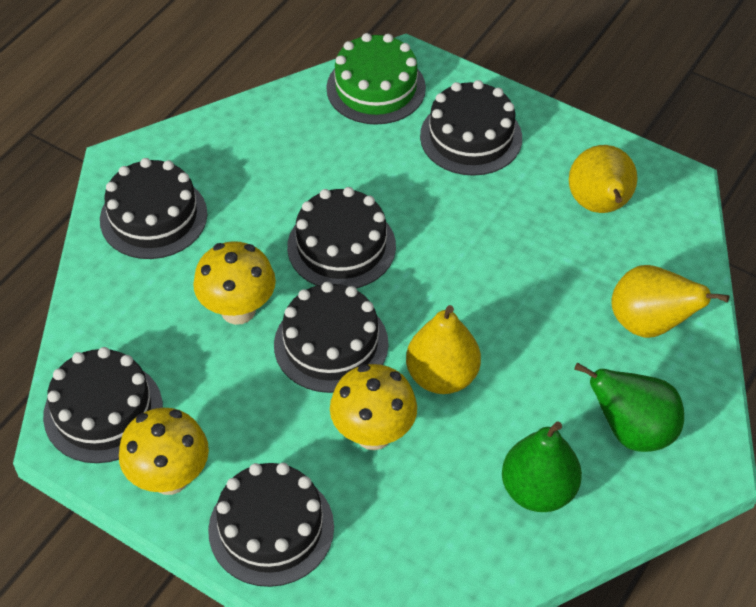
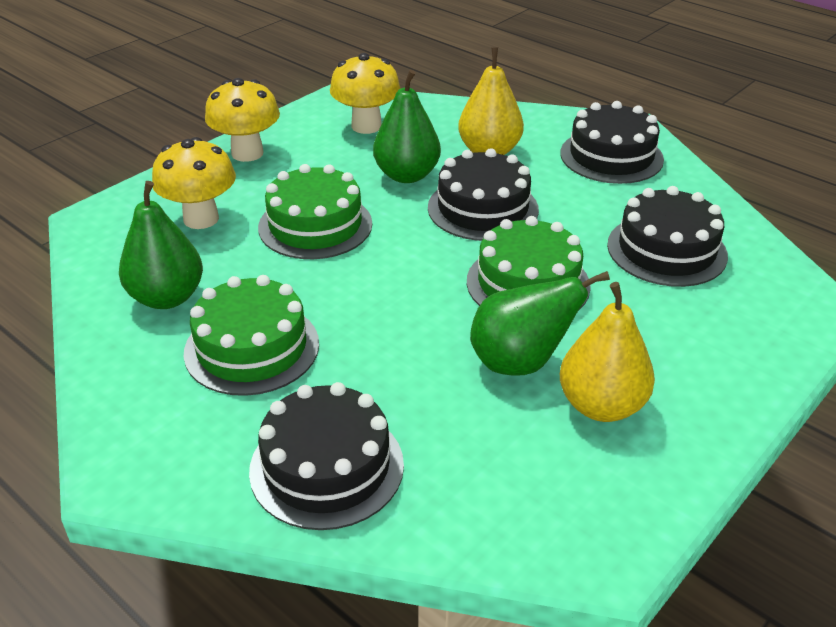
black cake: 6 -> 4
green cake: 1 -> 3
green pear: 2 -> 3
yellow pear: 3 -> 2

